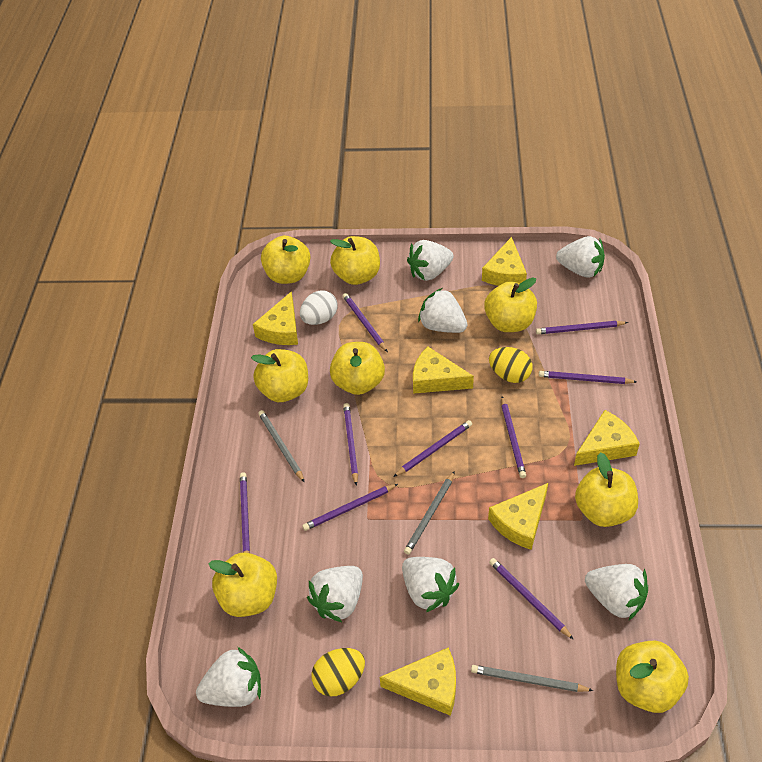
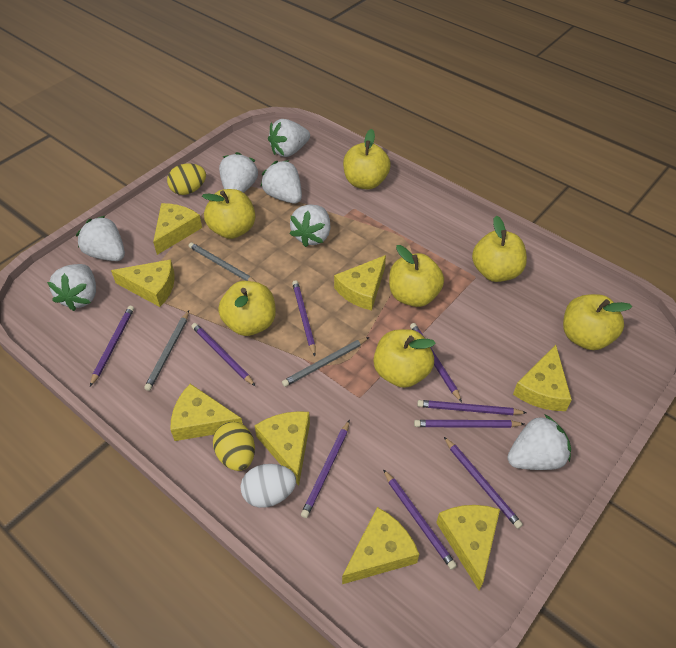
yellow apple: 8 -> 7
yellow cheese: 6 -> 8

